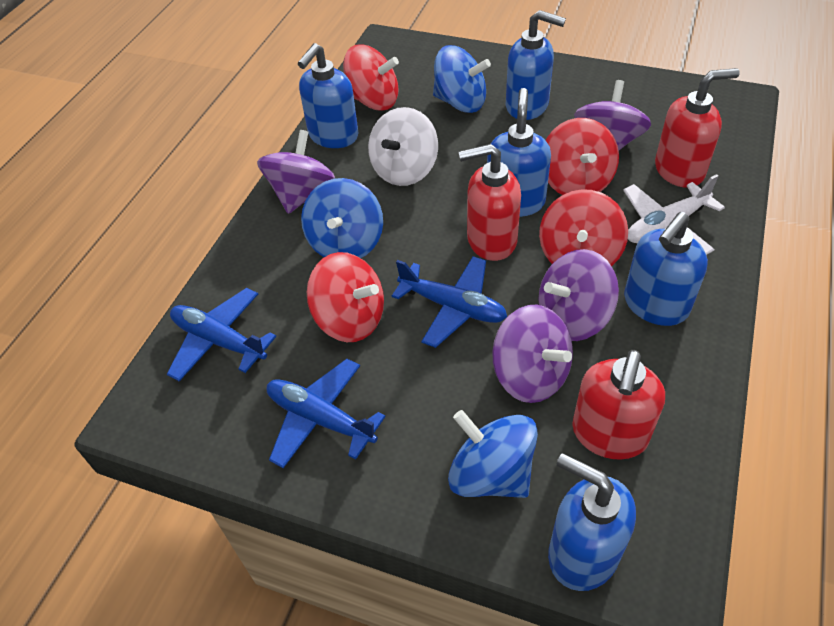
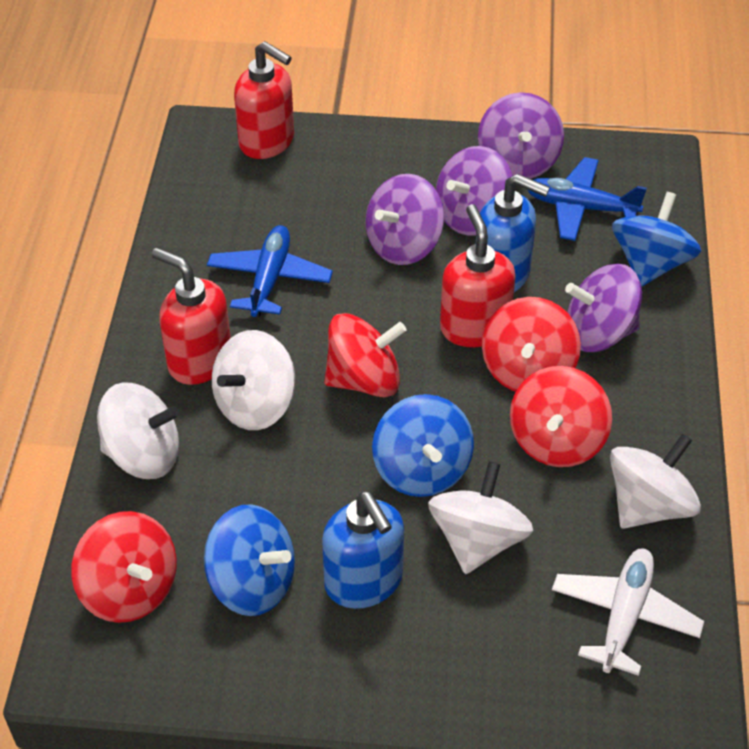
blue plane: 3 -> 2
blue soap dispenser: 5 -> 2
white spinning top: 1 -> 4

